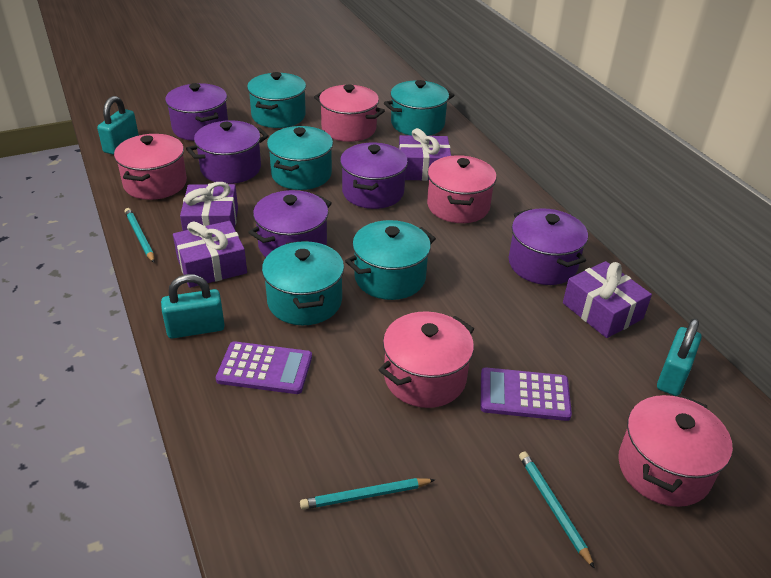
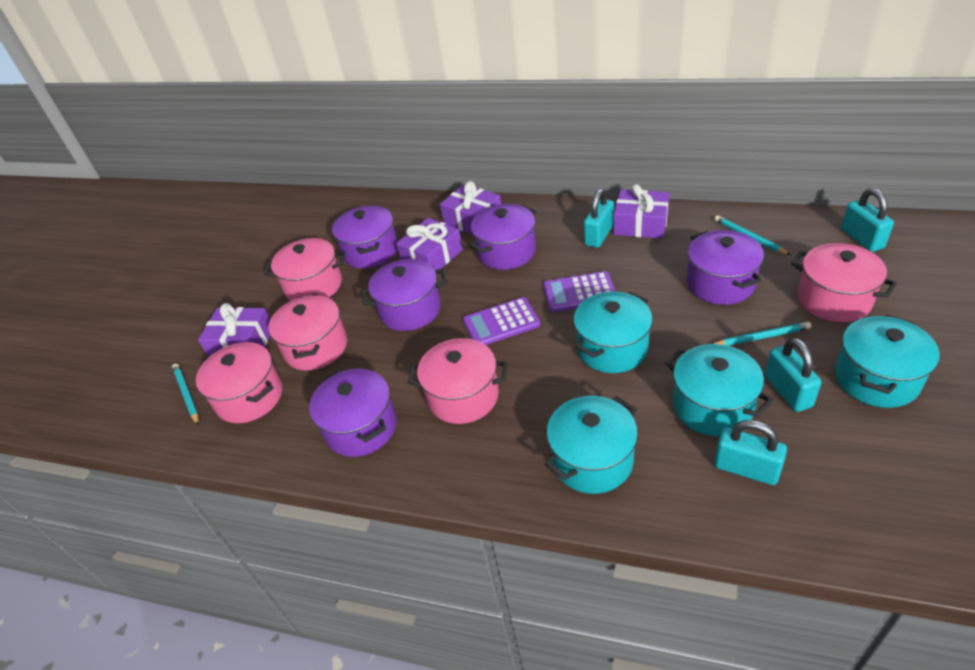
turquoise padlock: 3 -> 4
turquoise pot: 5 -> 4

